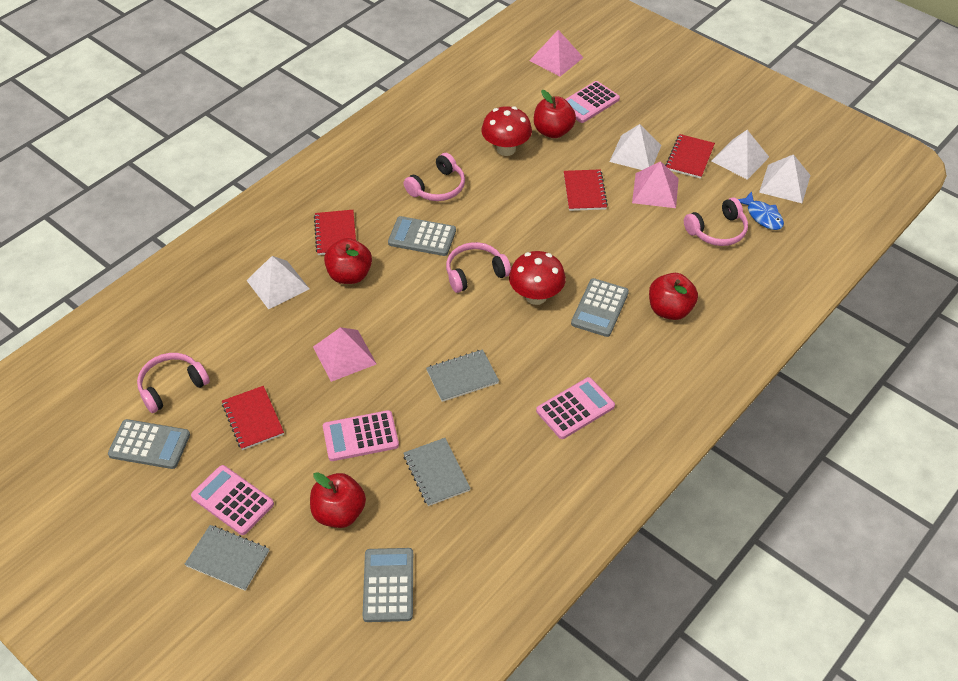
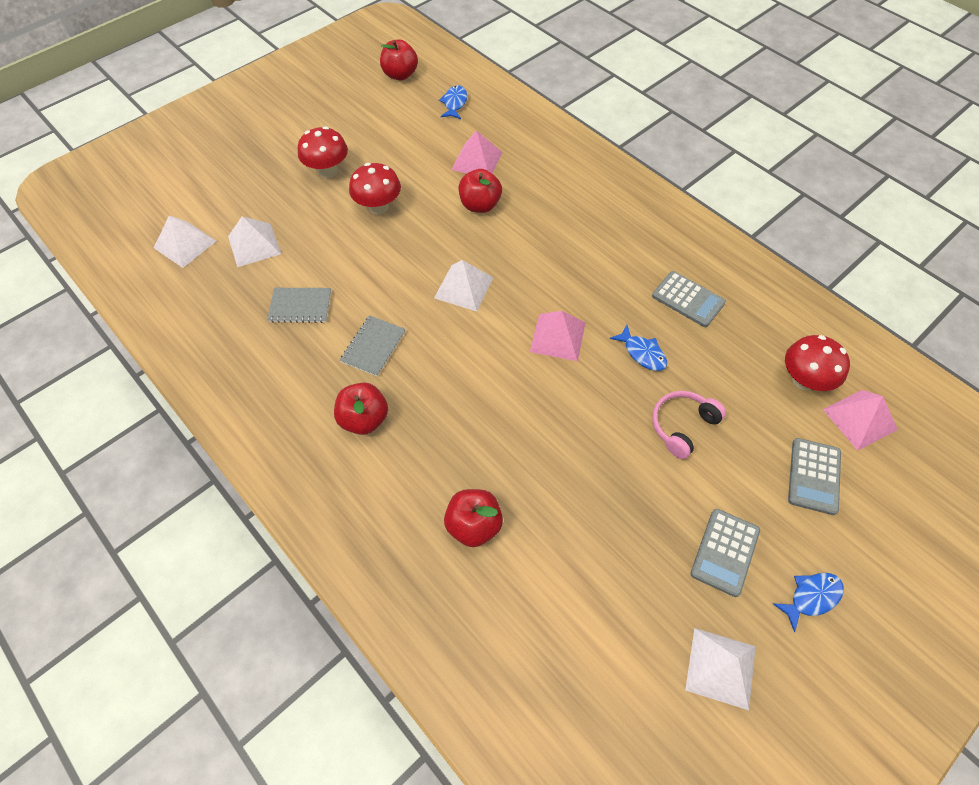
blue fish: 1 -> 3
grey calculator: 4 -> 3
grey notebook: 3 -> 2
pink calculator: 4 -> 0
pink headphones: 4 -> 1
red mushroom: 2 -> 3
red notebook: 4 -> 0

